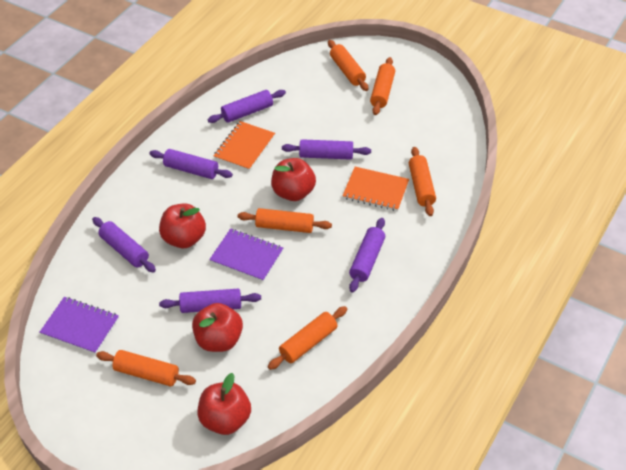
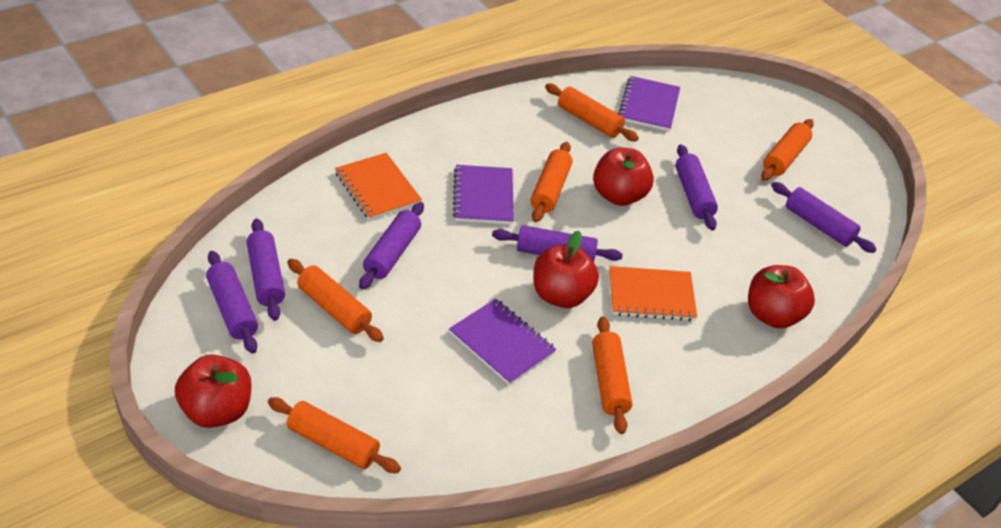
purple notebook: 2 -> 3

